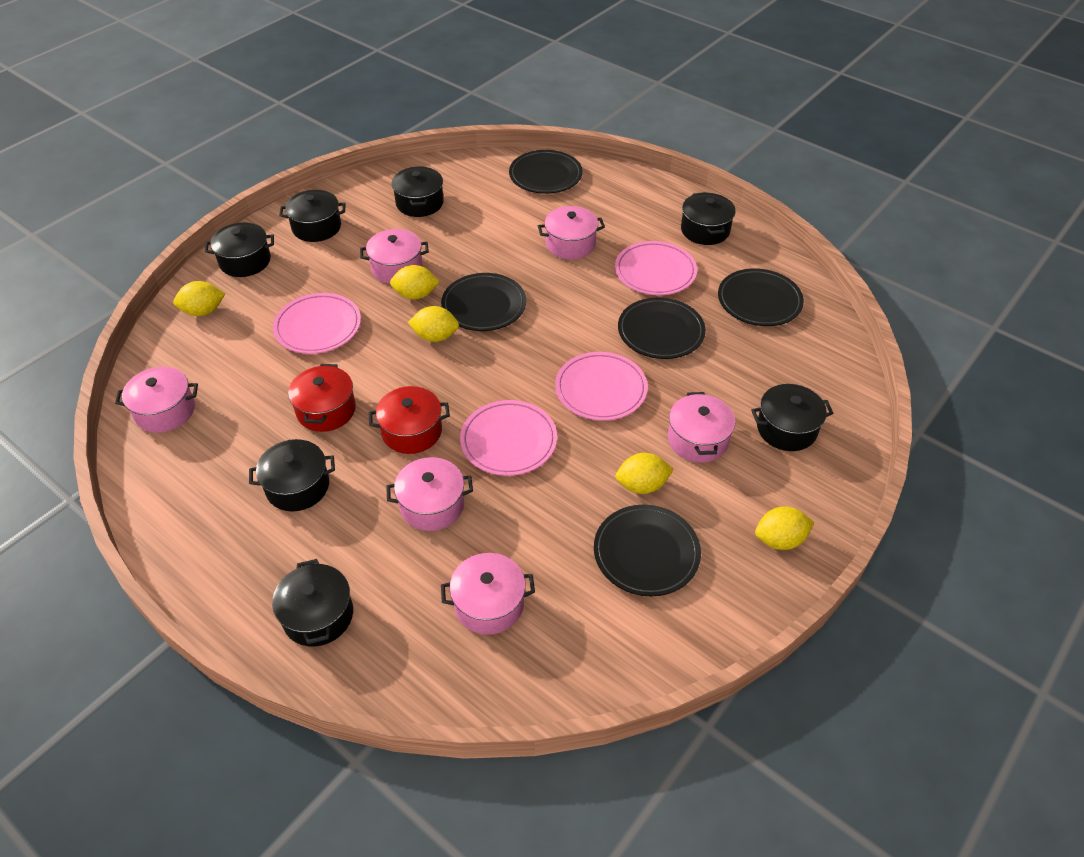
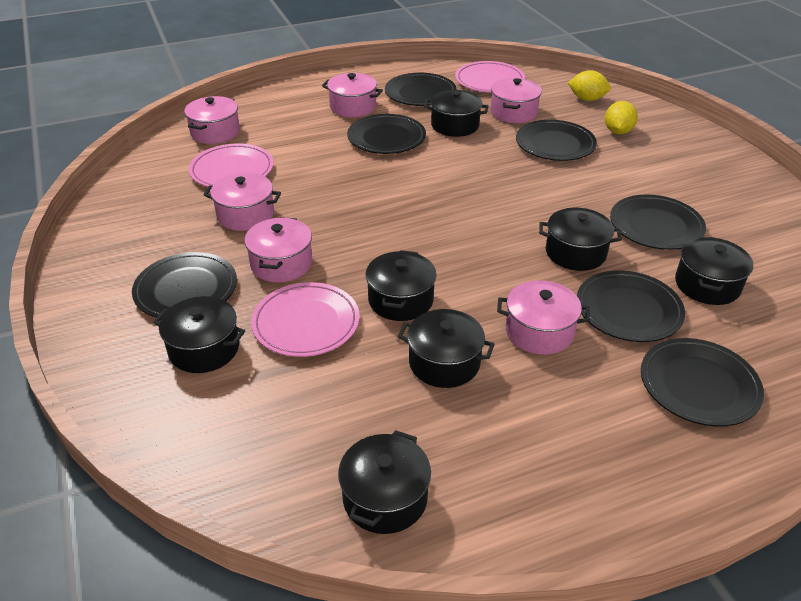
black plate: 5 -> 7
pink plate: 4 -> 3
red pot: 2 -> 0
yellow lemon: 5 -> 2

